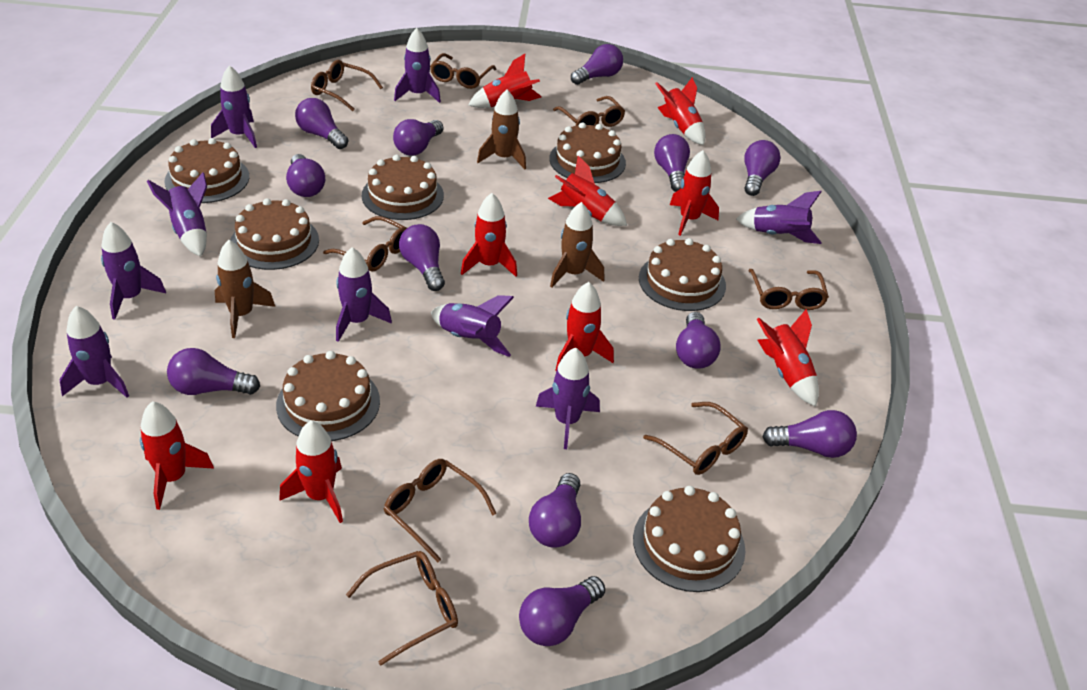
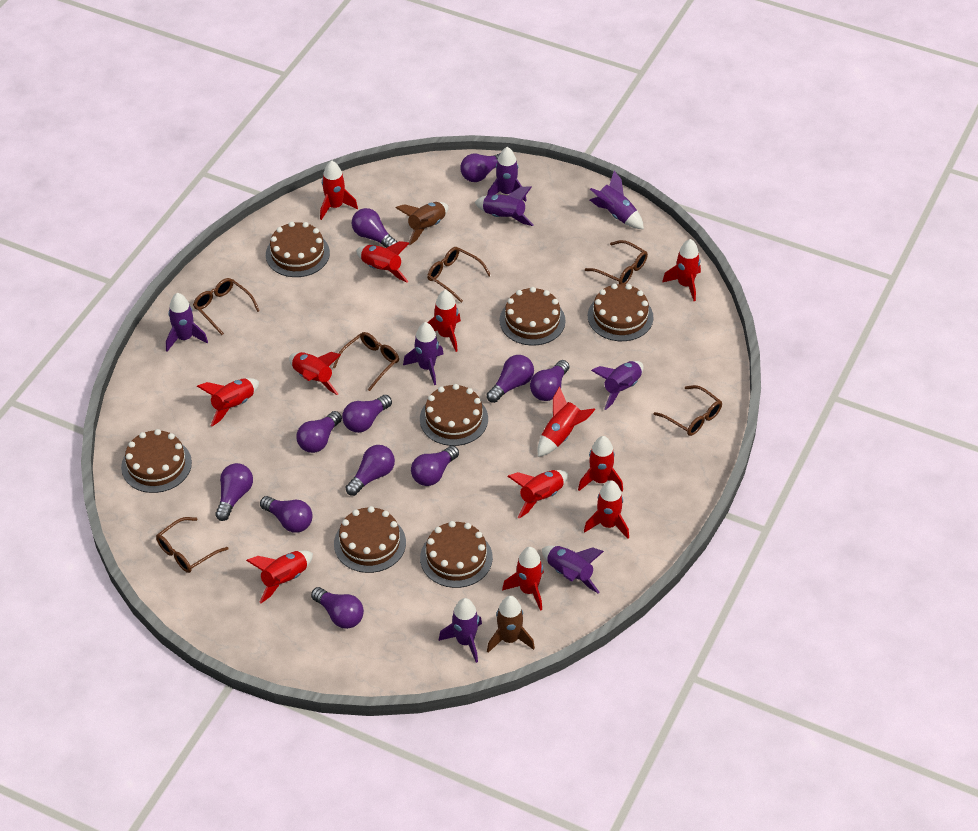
brown glasses: 8 -> 6
brown rocket: 3 -> 2
purple light bulb: 12 -> 11
purple rocket: 9 -> 8
red rocket: 9 -> 12

